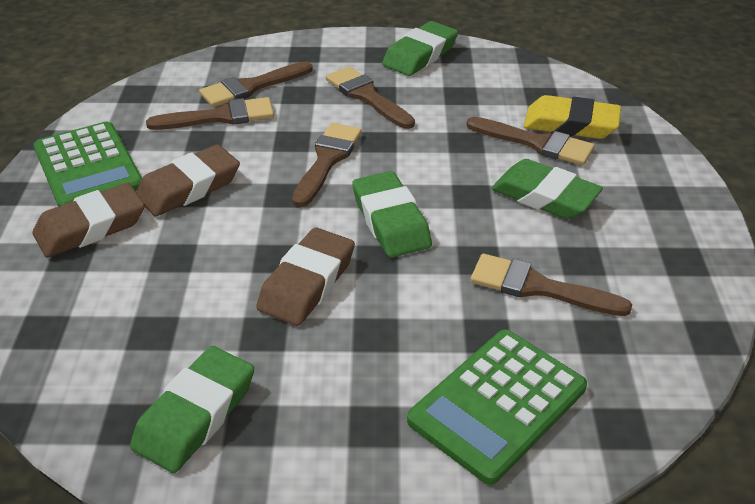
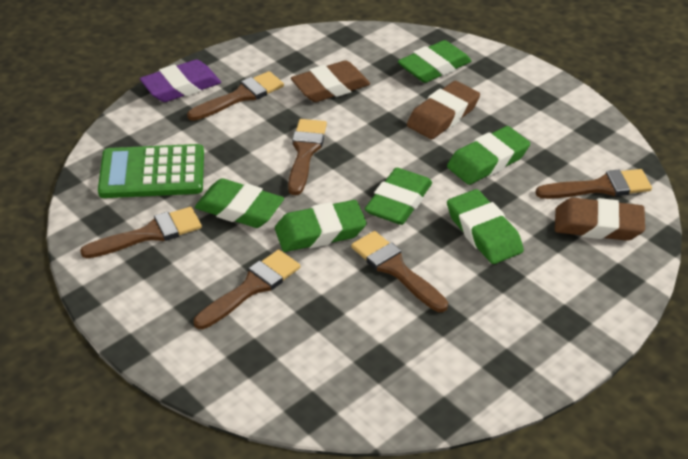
green calculator: 2 -> 1
green eraser: 4 -> 6
purple eraser: 0 -> 1
yellow eraser: 1 -> 0

